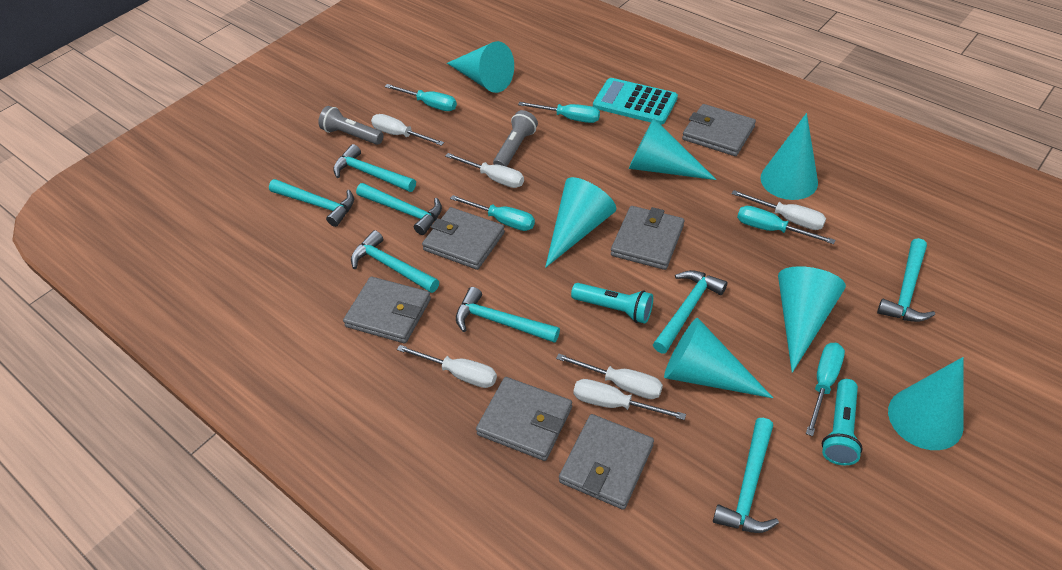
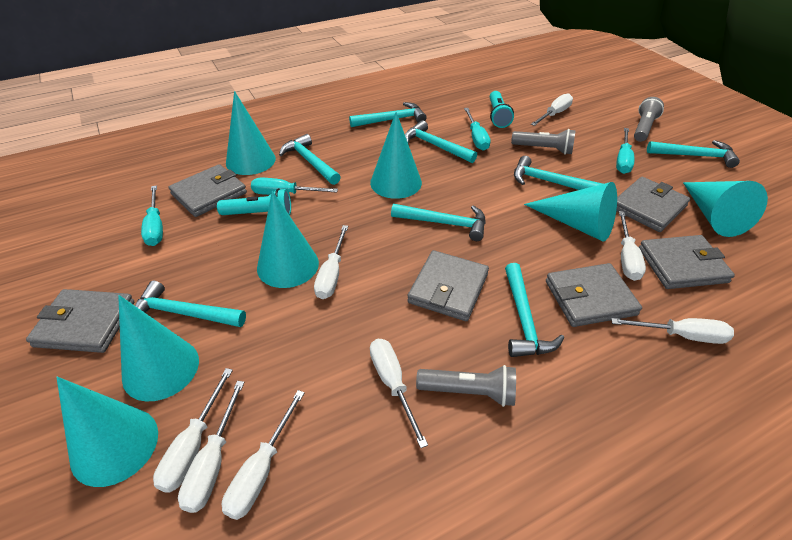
grey flashlight: 2 -> 3
turquoise calculator: 1 -> 0
turquoise screwdriver: 5 -> 4
white screwdriver: 6 -> 8

